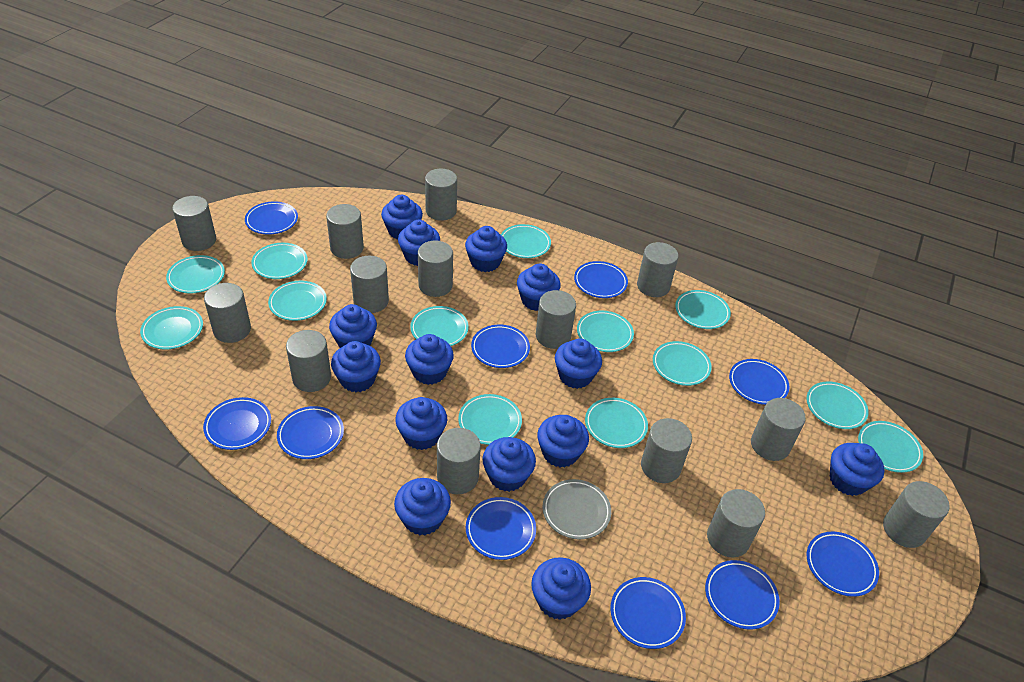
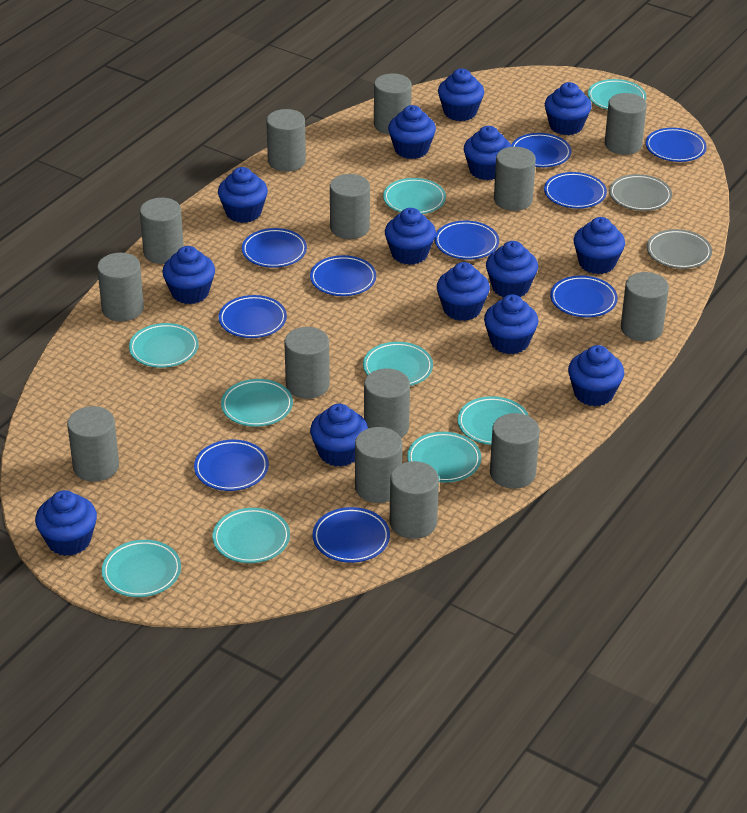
grey plate: 1 -> 2
turquoise plate: 13 -> 9

